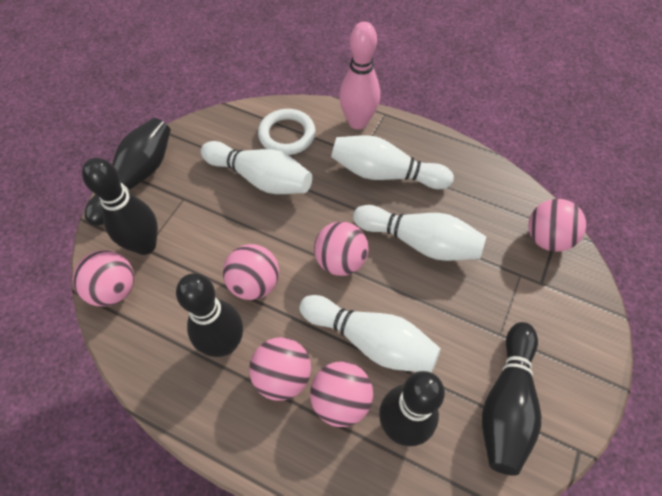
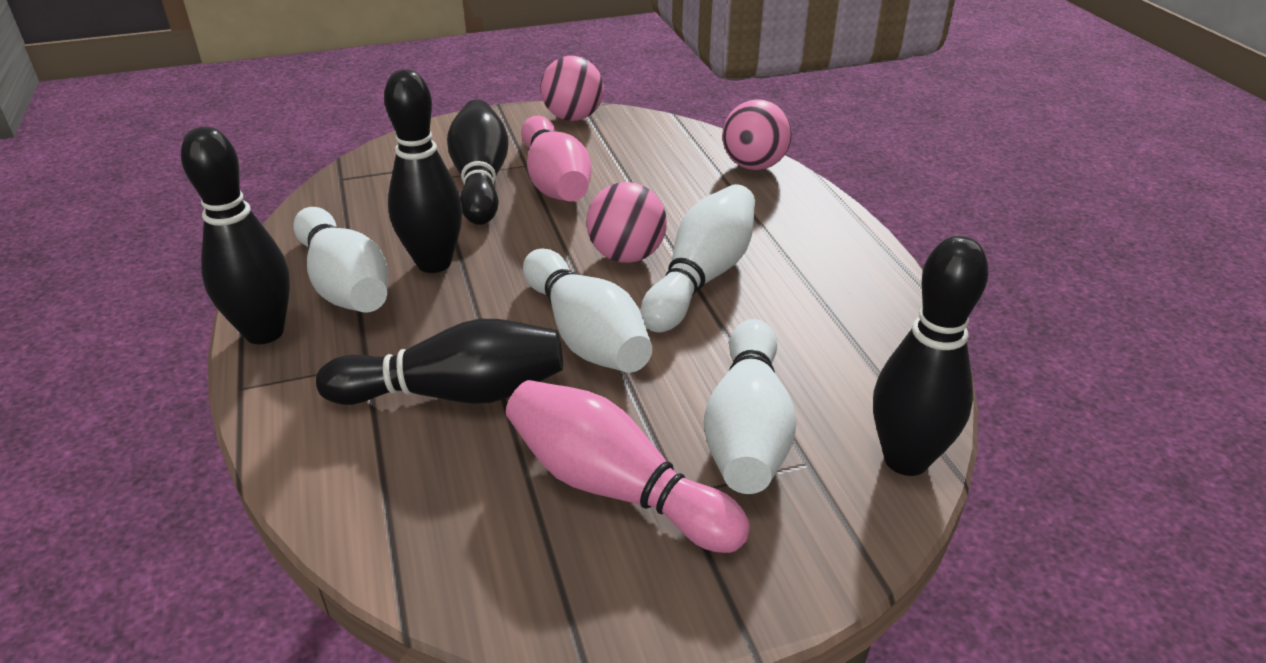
pink ball: 6 -> 3
pink bowling pin: 1 -> 2
white ring: 1 -> 0

